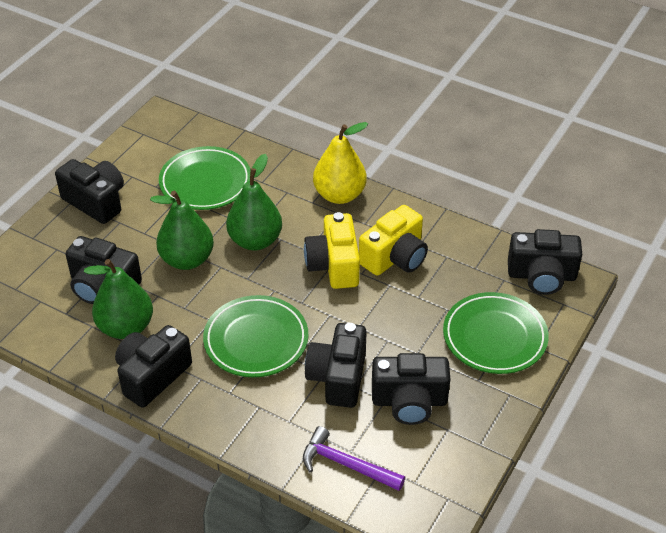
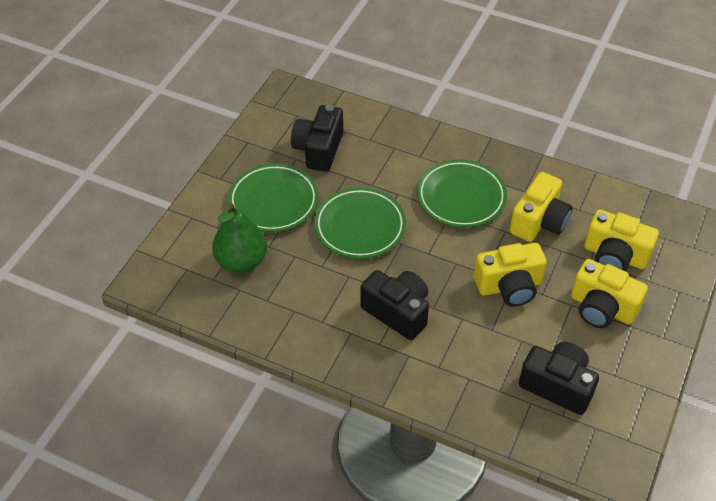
black camera: 6 -> 3
green pear: 3 -> 1
purple hammer: 1 -> 0
yellow camera: 2 -> 4
yellow pear: 1 -> 0

